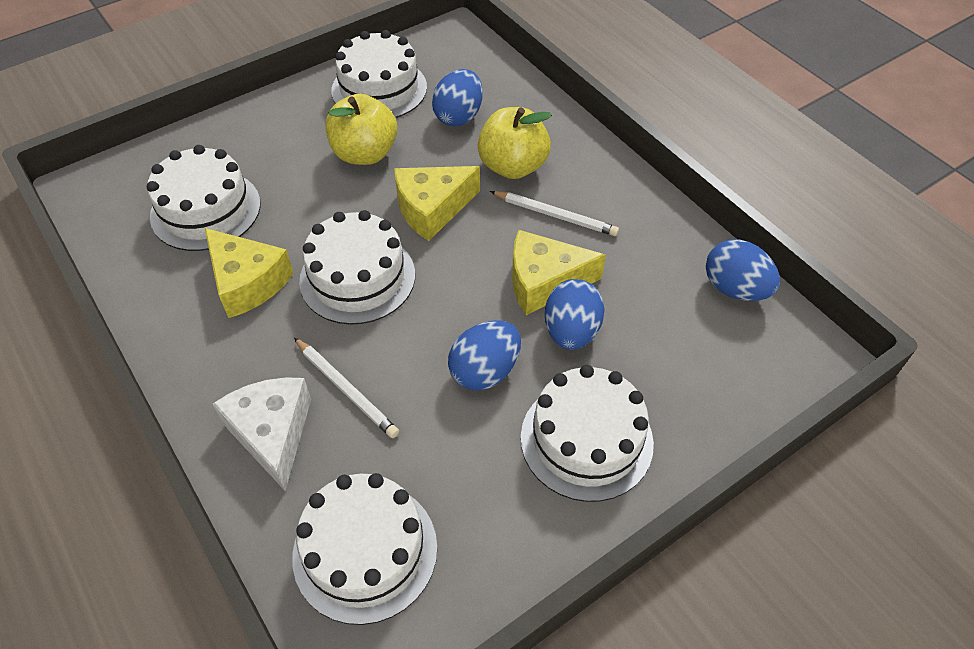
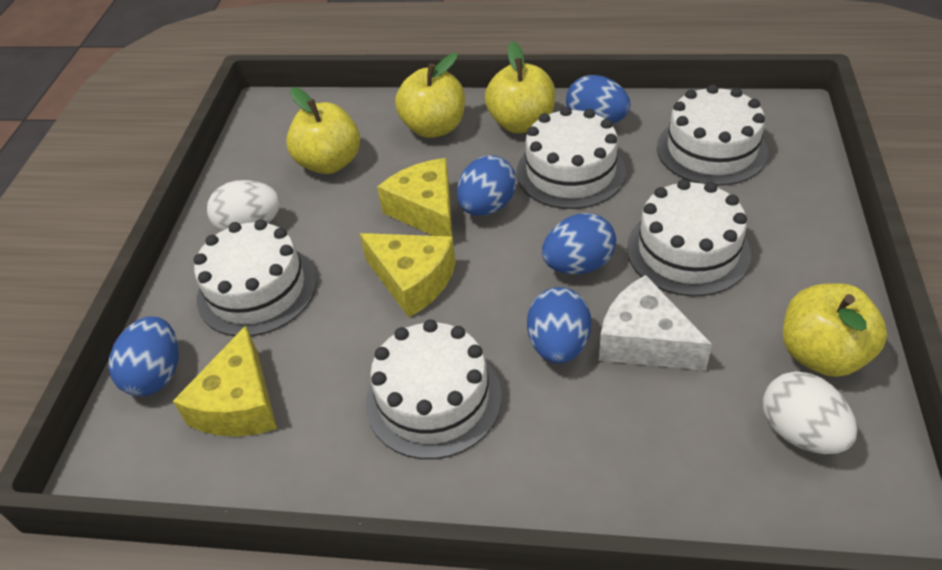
blue egg: 4 -> 5
white egg: 0 -> 2
white pencil: 2 -> 0
yellow apple: 2 -> 4

